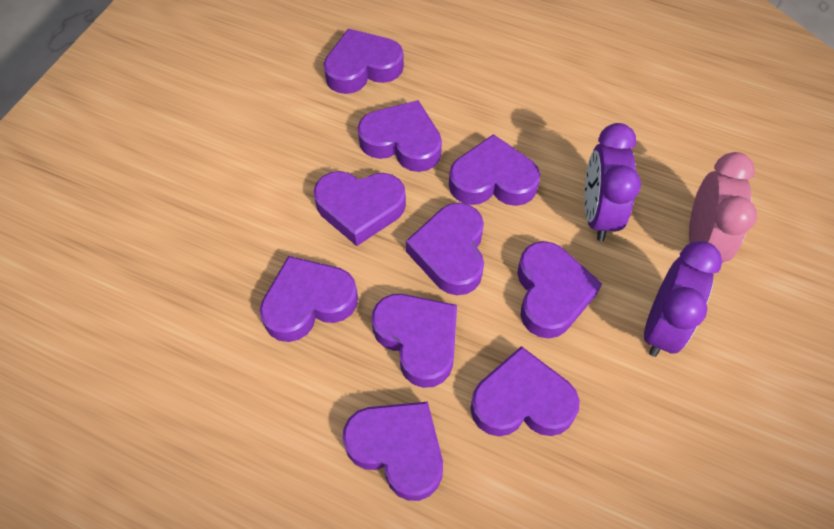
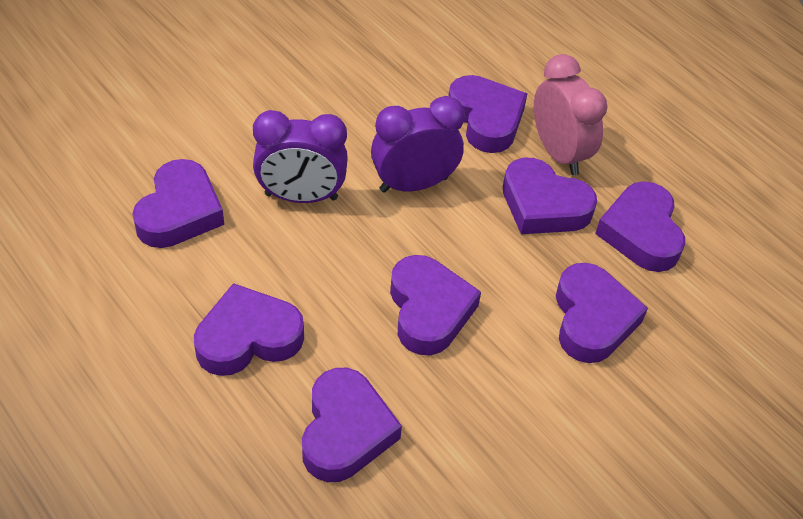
purple heart: 10 -> 8

